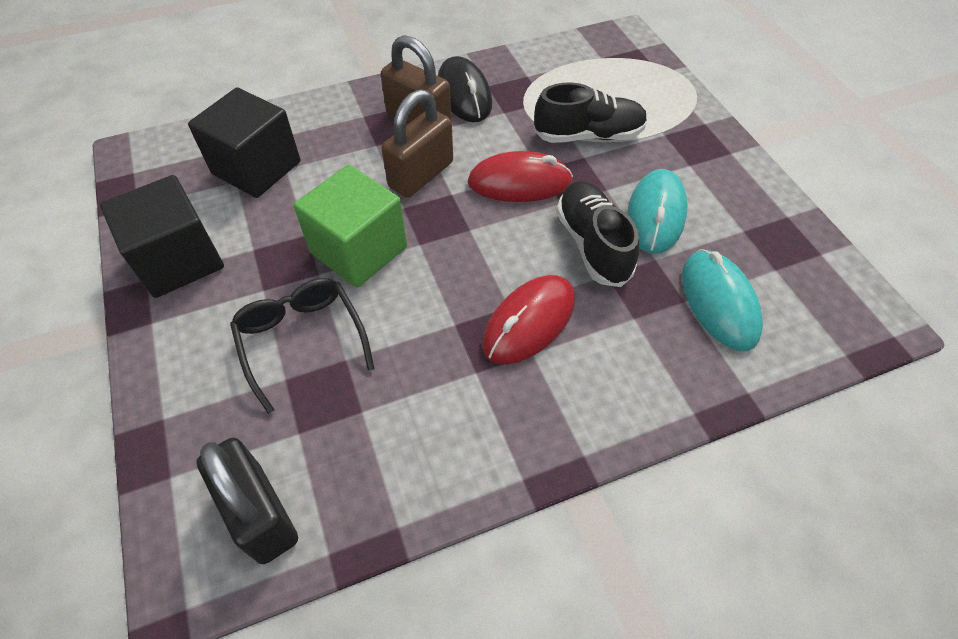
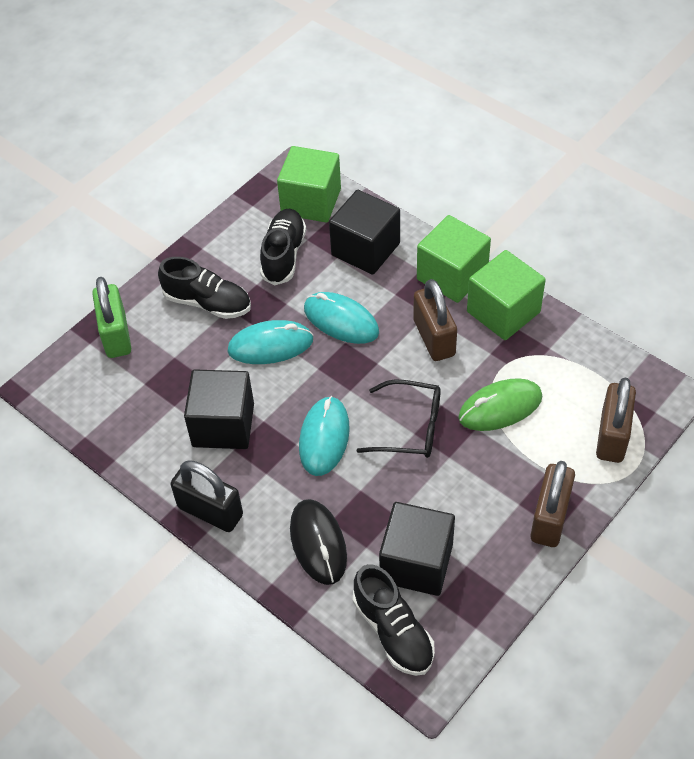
black cube: 2 -> 3
black shoe: 2 -> 3
brown padlock: 2 -> 3
green cube: 1 -> 3
green mouse: 0 -> 1
green padlock: 0 -> 1
red mouse: 2 -> 0
turquoise mouse: 2 -> 3

